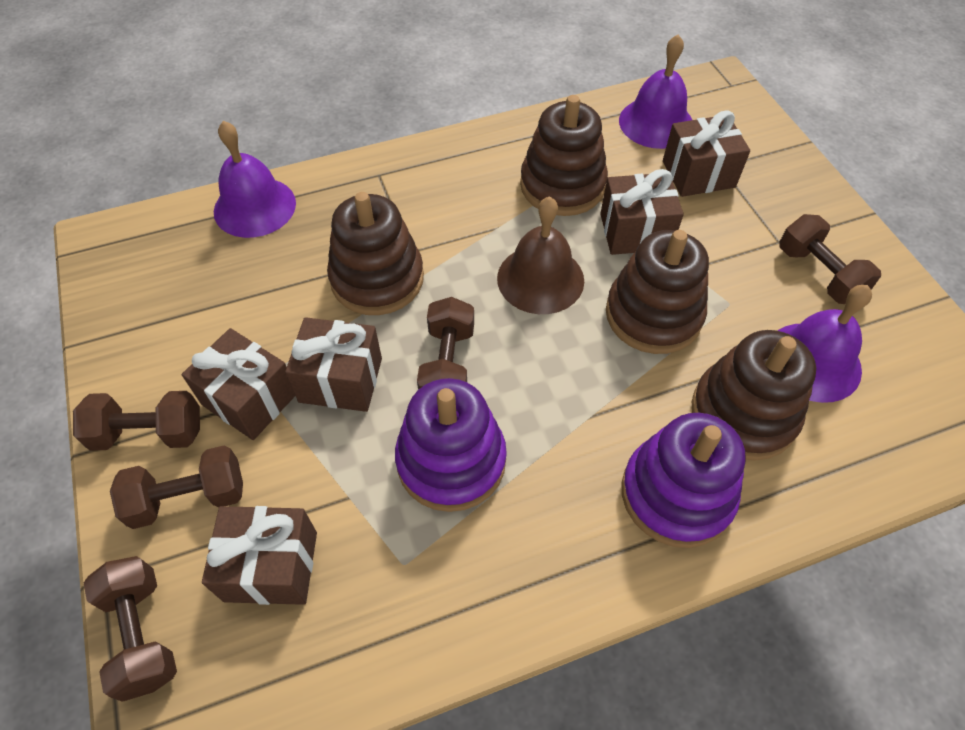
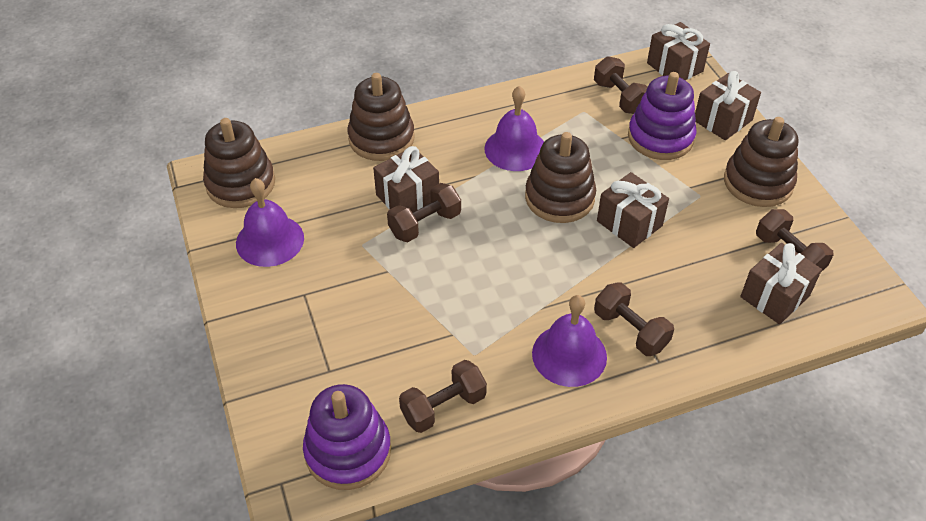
brown bell: 1 -> 0

